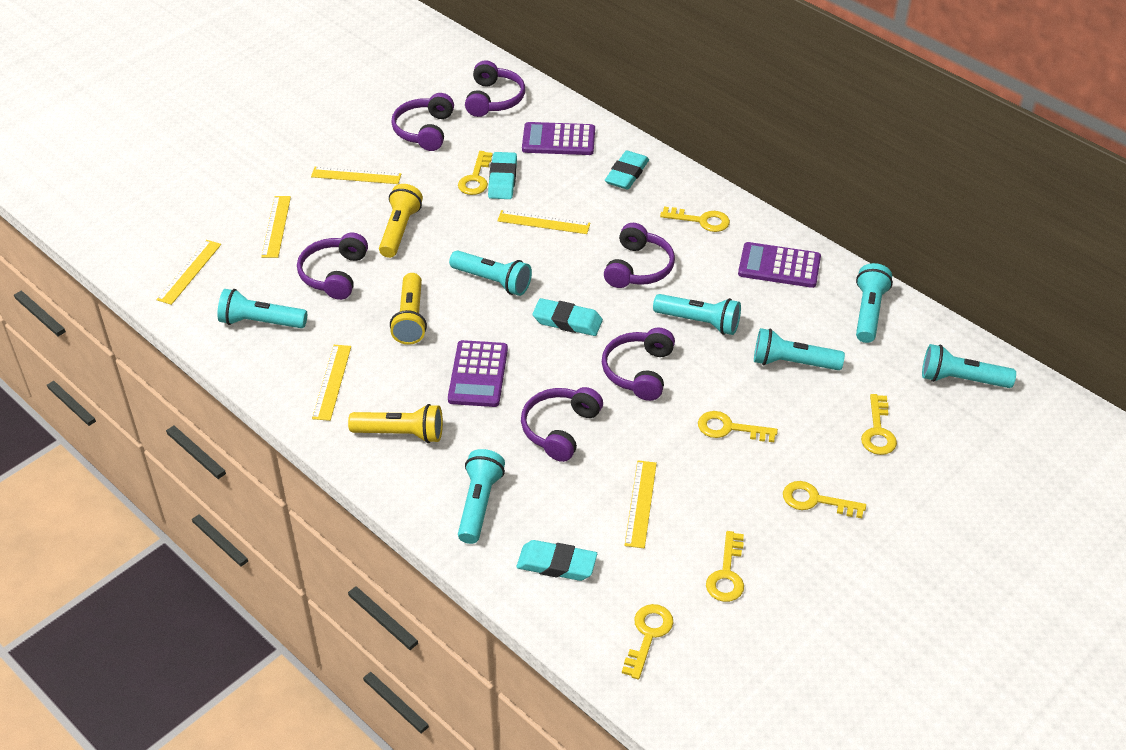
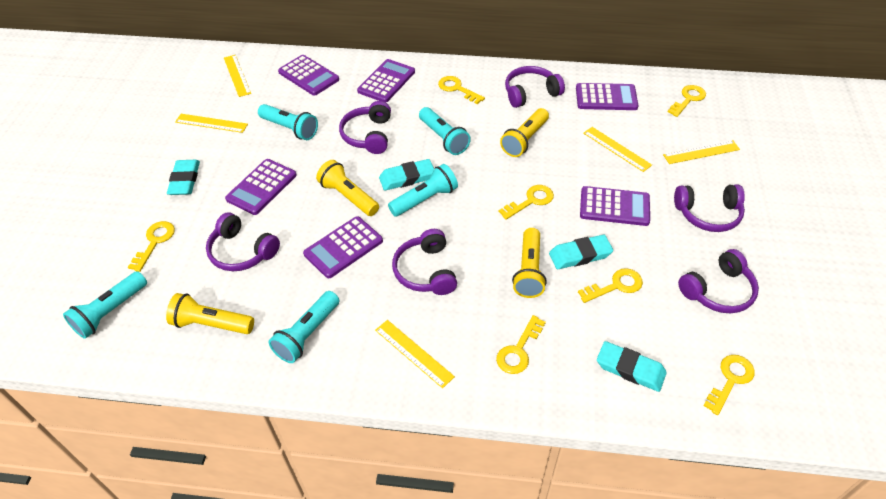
purple calculator: 3 -> 6
turquoise flashlight: 7 -> 5
yellow flashlight: 3 -> 4
yellow ruler: 6 -> 5

